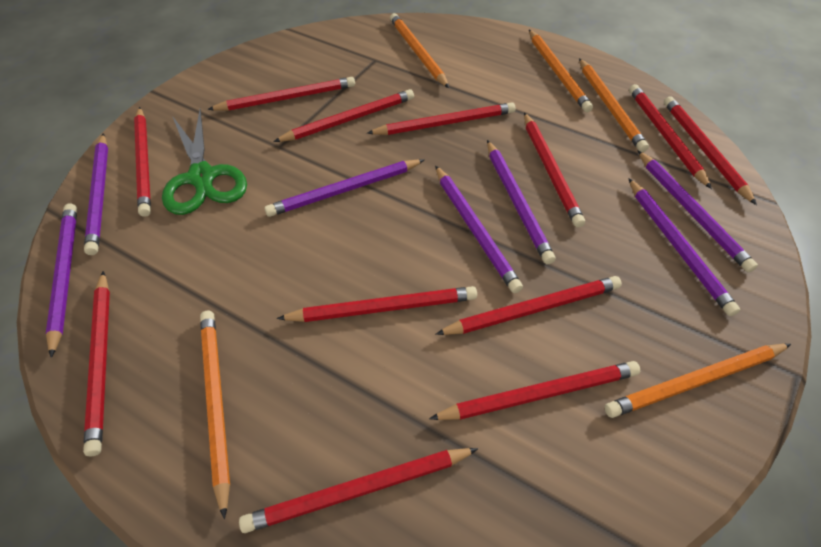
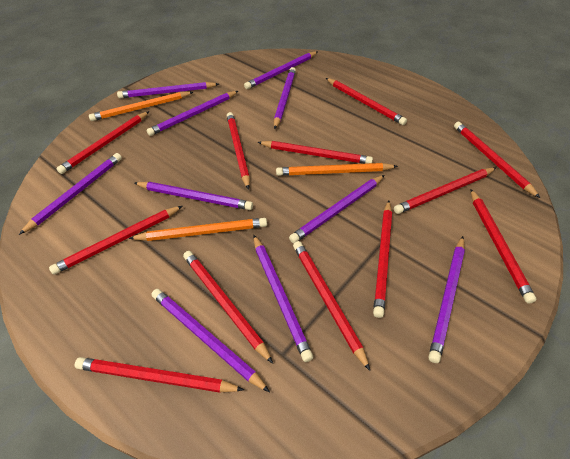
green scissors: 1 -> 0
orange pencil: 5 -> 3
purple pencil: 7 -> 10

